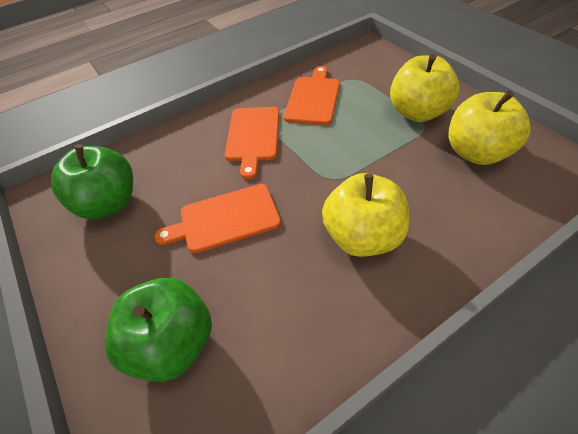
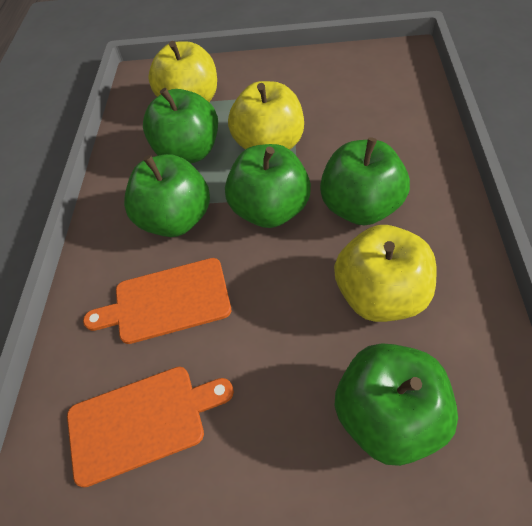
green apple: 2 -> 5
orange cutting board: 3 -> 2

